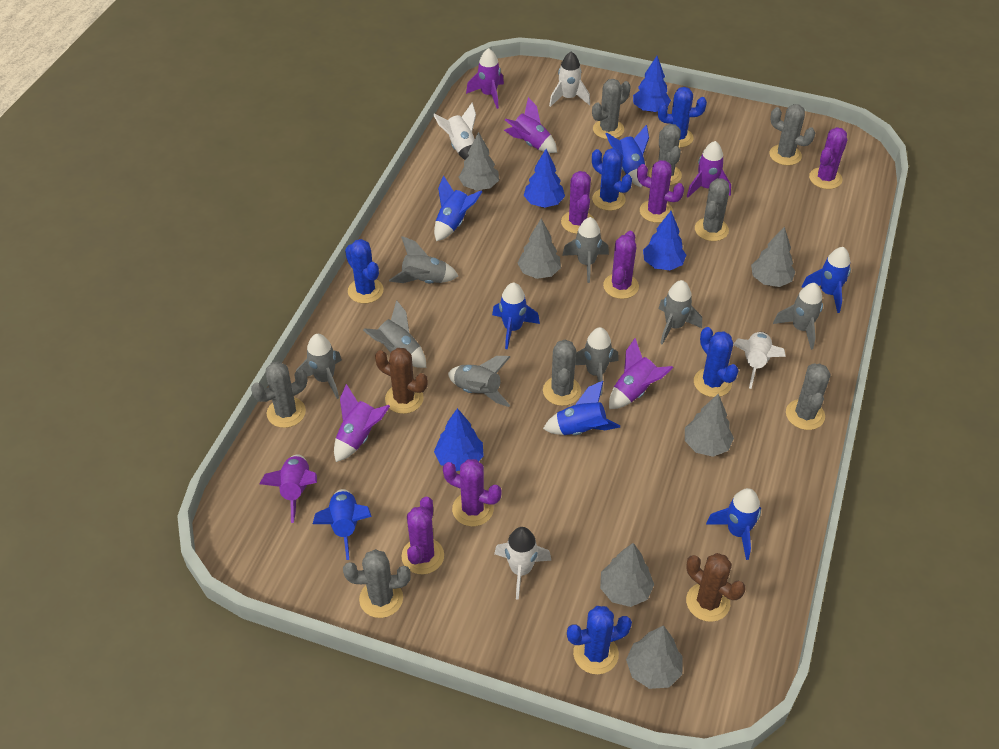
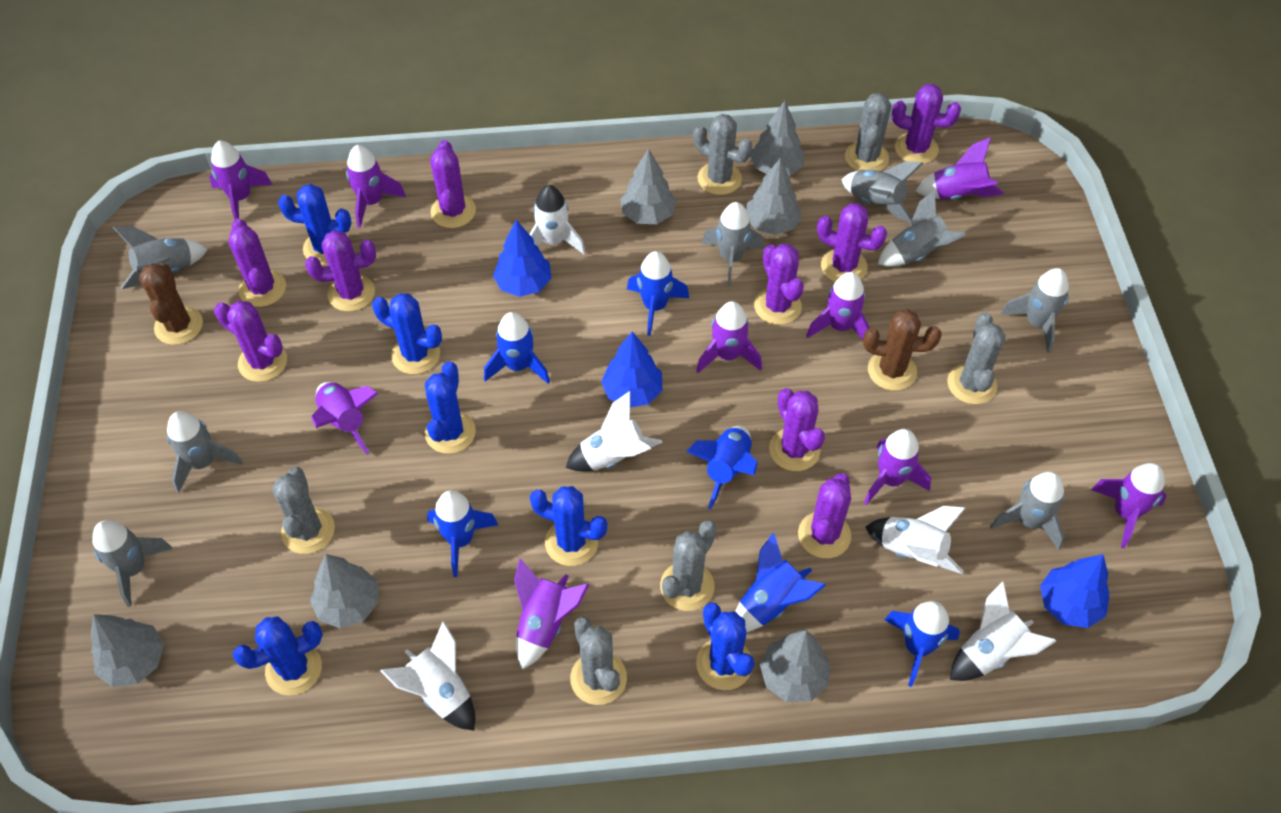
blue cactus: 5 -> 6
blue rocket: 7 -> 6
blue tree: 4 -> 3
grey cactus: 8 -> 6
purple cactus: 6 -> 9
purple rocket: 6 -> 9
white rocket: 4 -> 5

